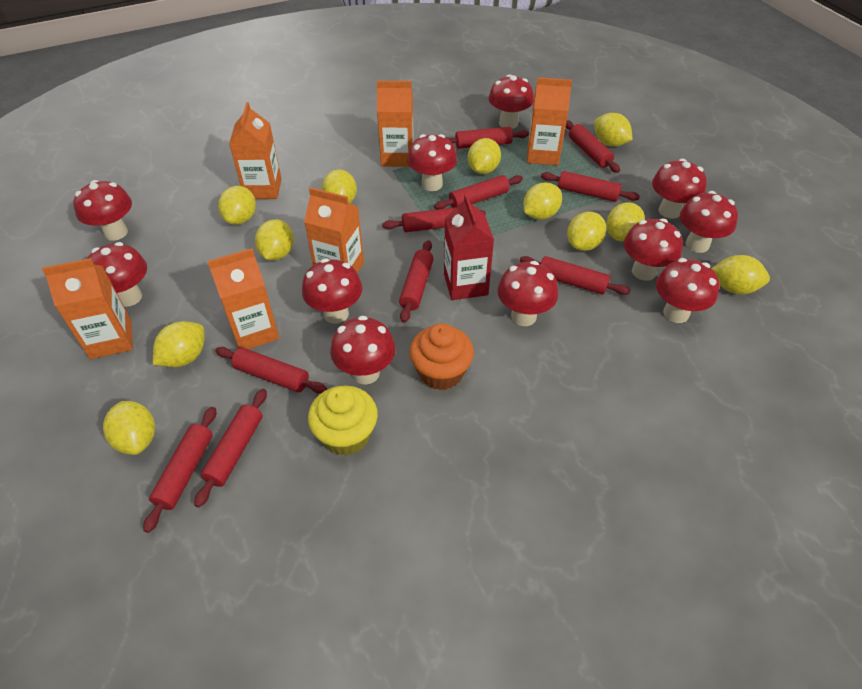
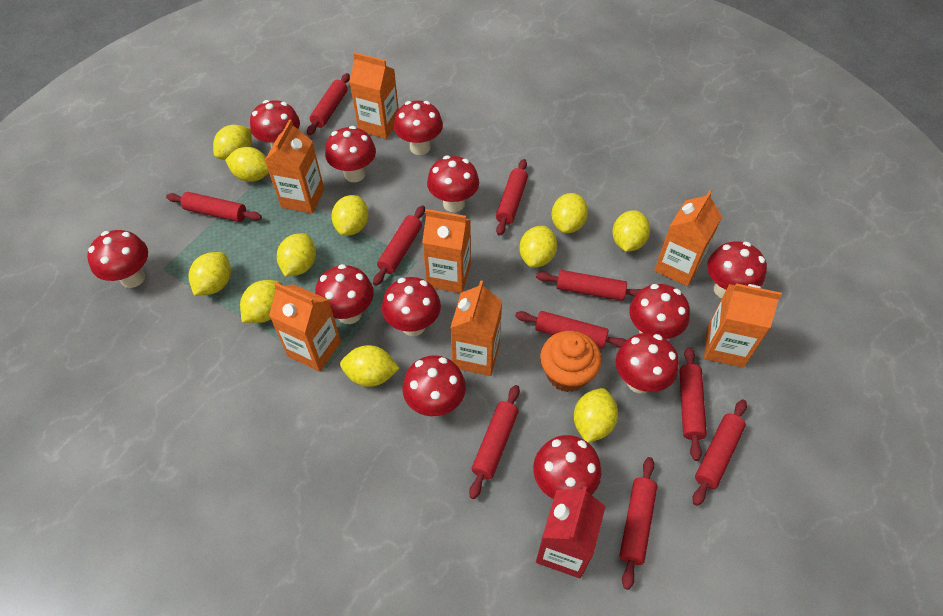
orange carton: 6 -> 7
red mushroom: 11 -> 12
yellow cupcake: 1 -> 0

